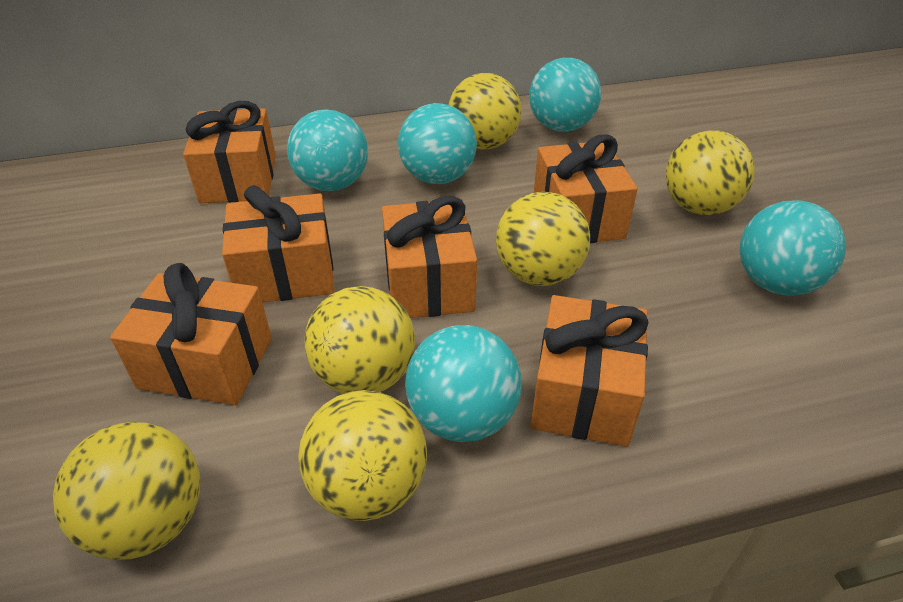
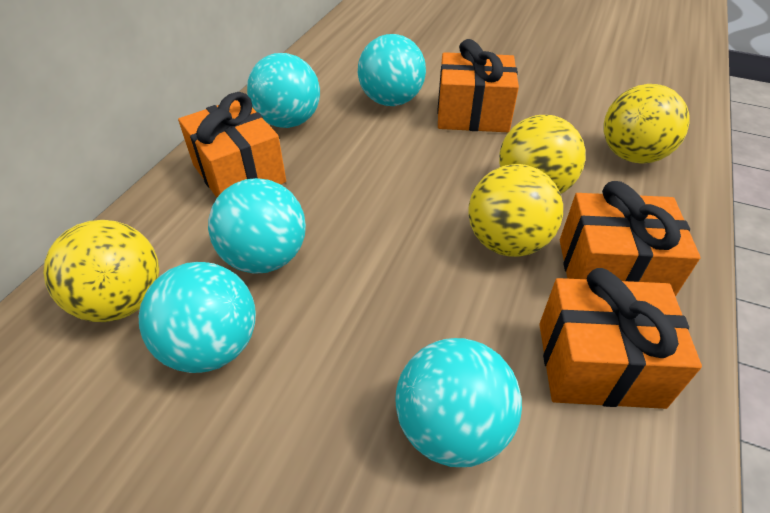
orange gift: 6 -> 4
yellow ball: 6 -> 4

